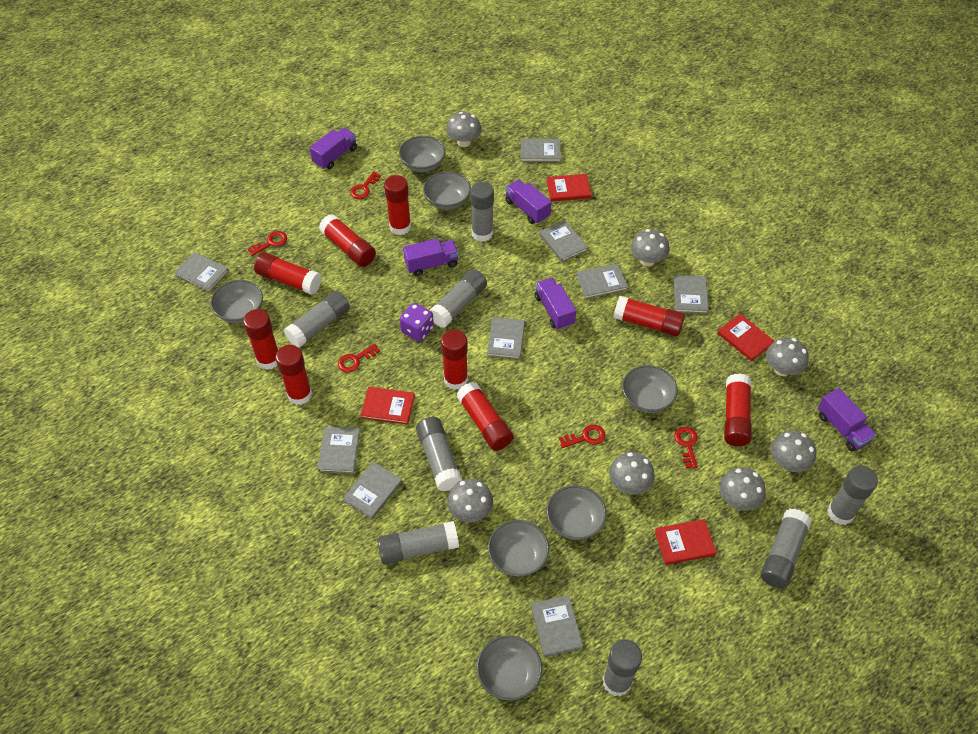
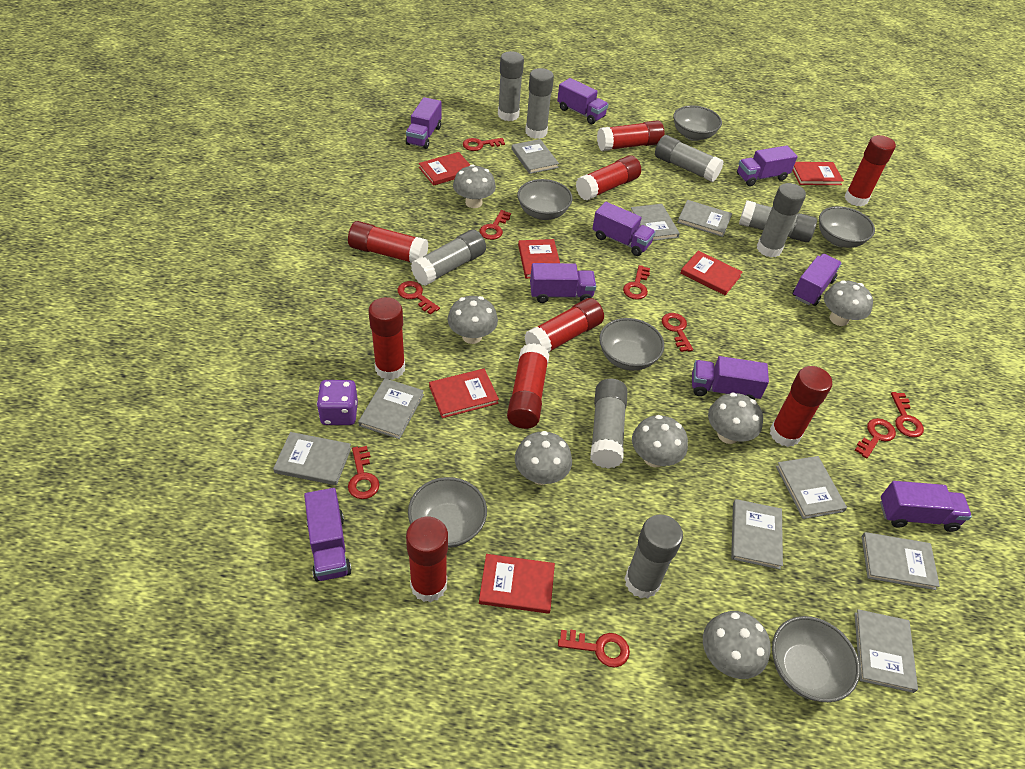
grey bowl: 7 -> 6
purple truck: 5 -> 9
red book: 4 -> 6
red key: 5 -> 9

